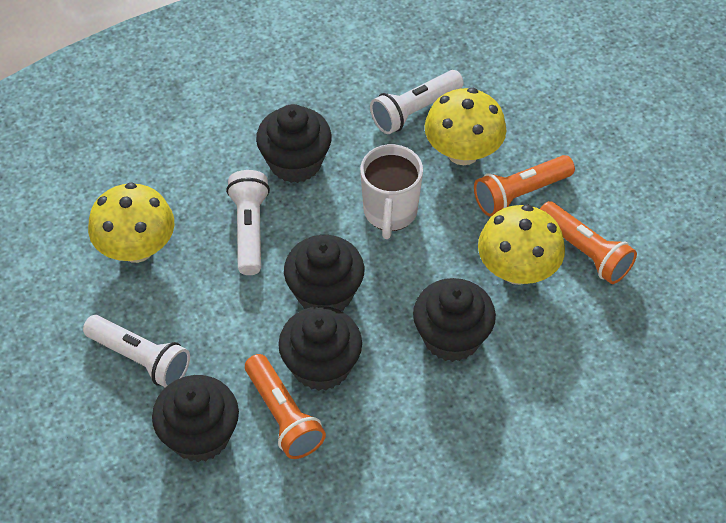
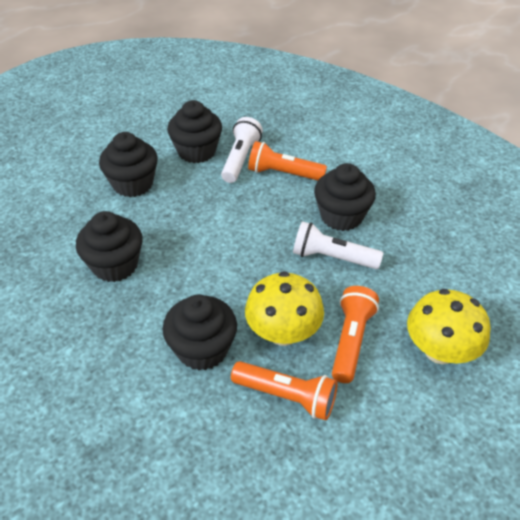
white flashlight: 3 -> 2
white mug: 1 -> 0
yellow mushroom: 3 -> 2

